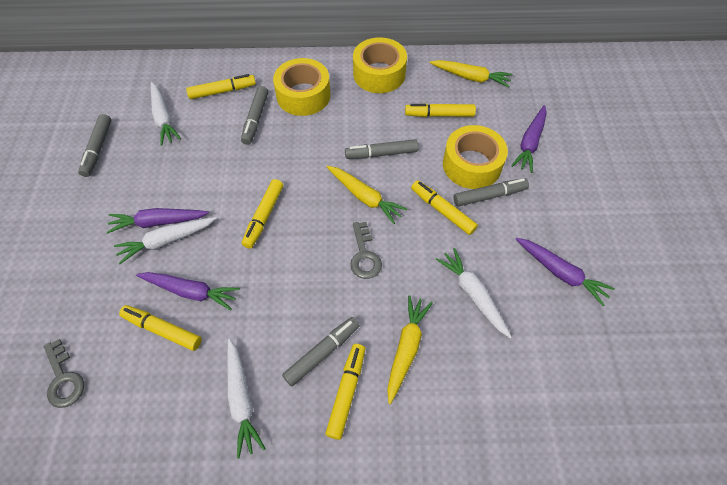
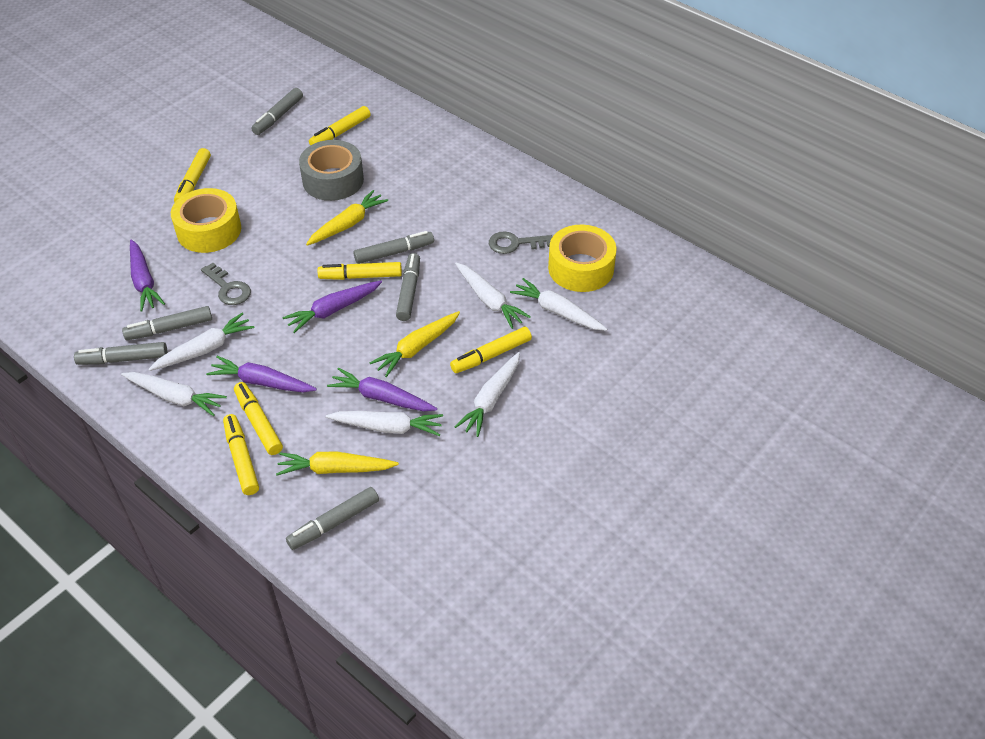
grey marker: 5 -> 6
grey tape: 0 -> 1
white carrot: 4 -> 6
yellow tape: 3 -> 2

